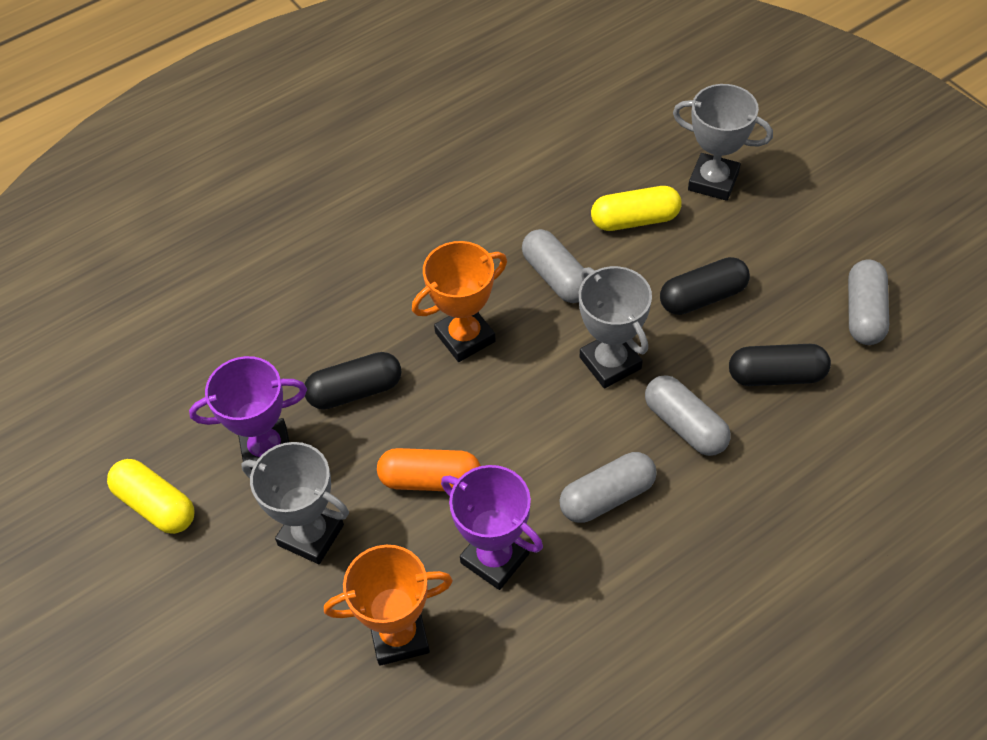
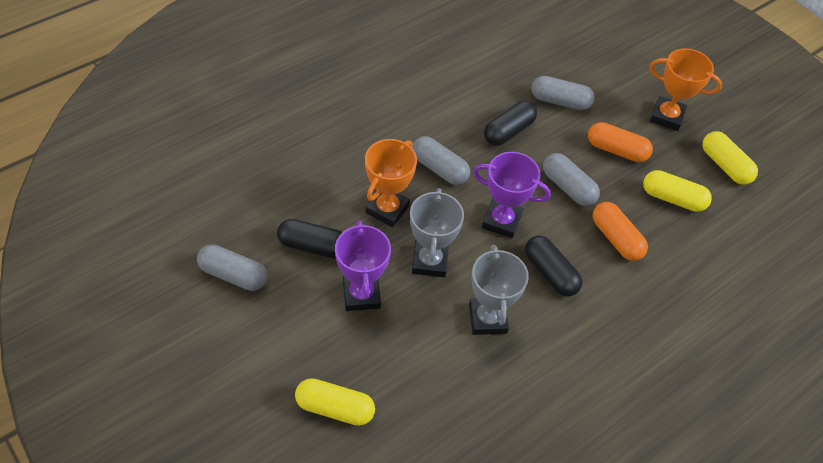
grey trophy: 3 -> 2
orange capsule: 1 -> 2
yellow capsule: 2 -> 3

